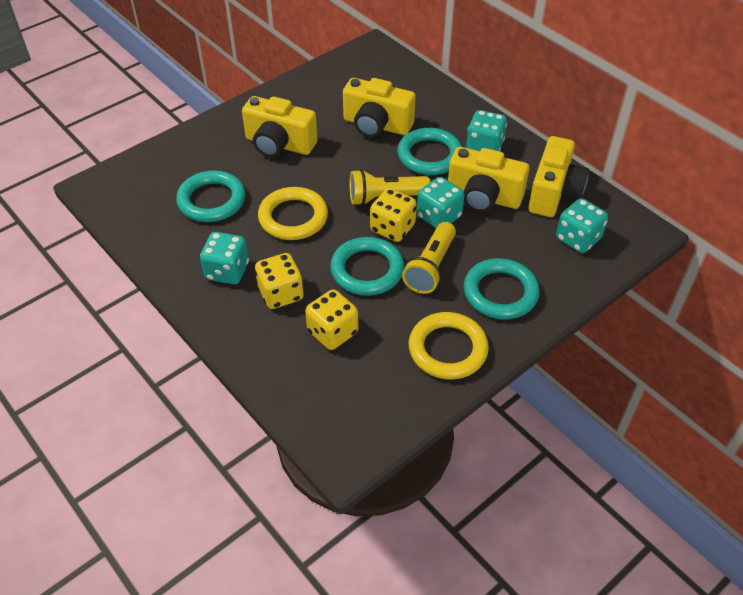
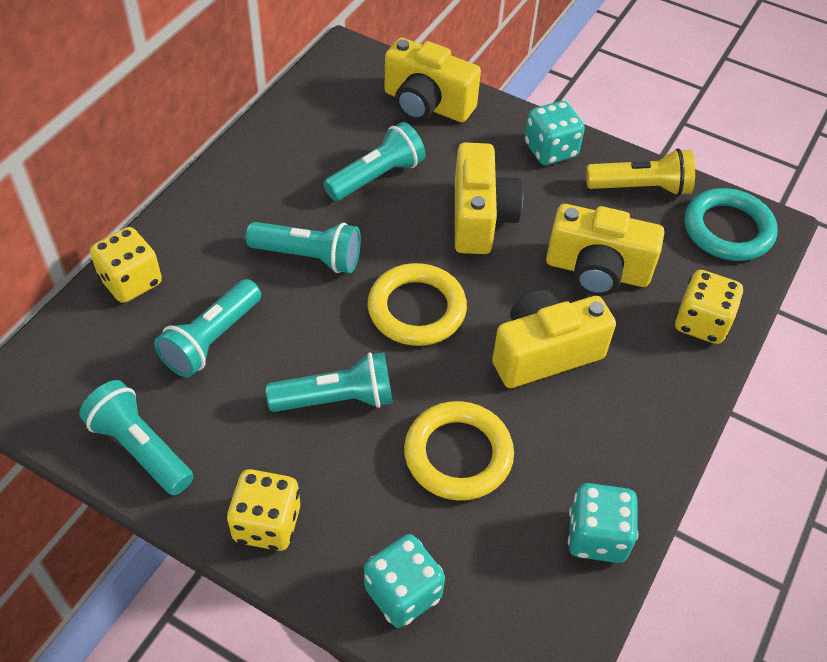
turquoise dice: 4 -> 3
turquoise flashlight: 0 -> 5
turquoise ring: 4 -> 1
yellow flashlight: 2 -> 1

